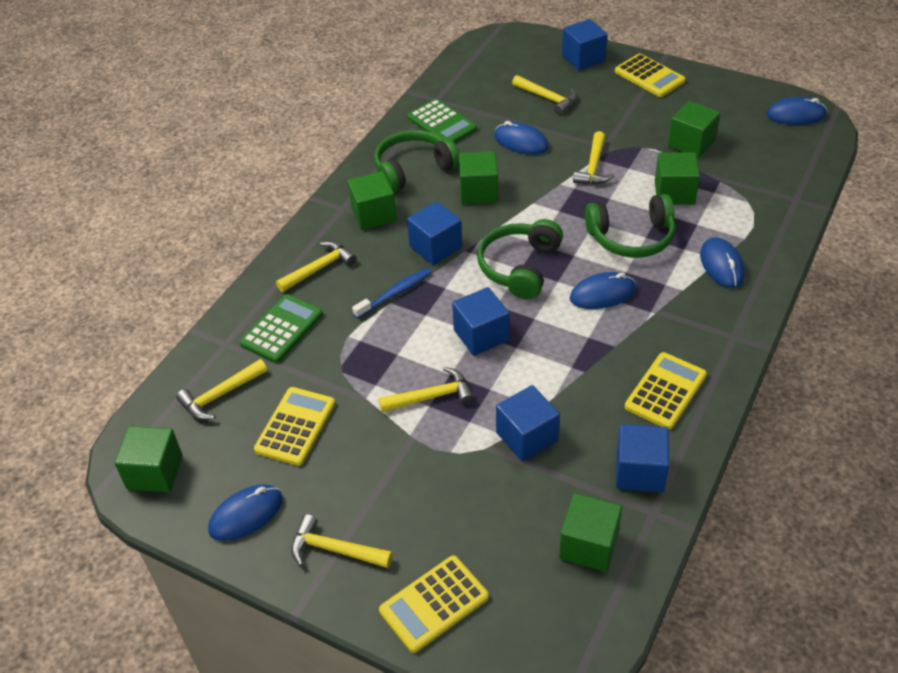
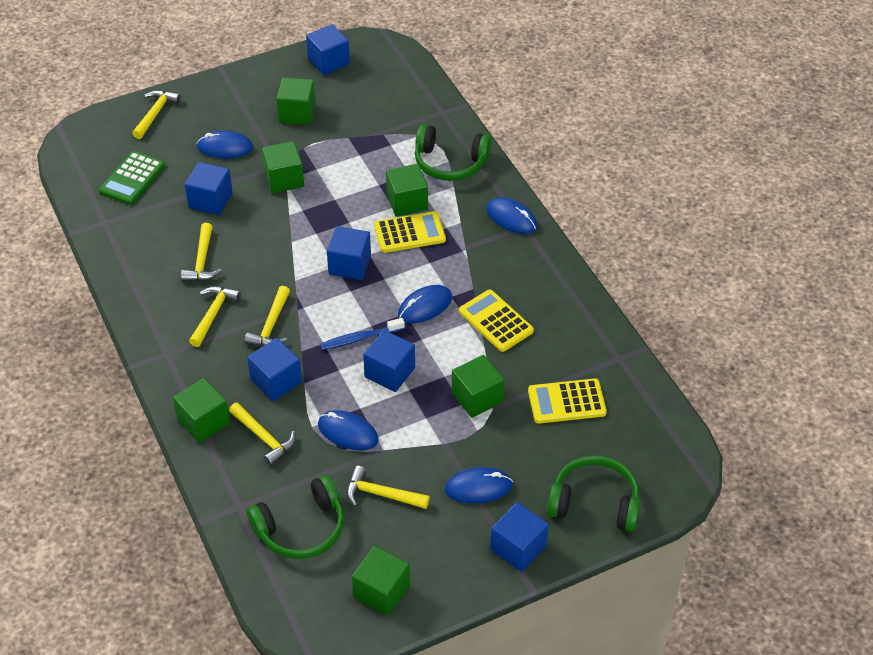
blue cube: 5 -> 6
green calculator: 2 -> 1
yellow calculator: 4 -> 3

